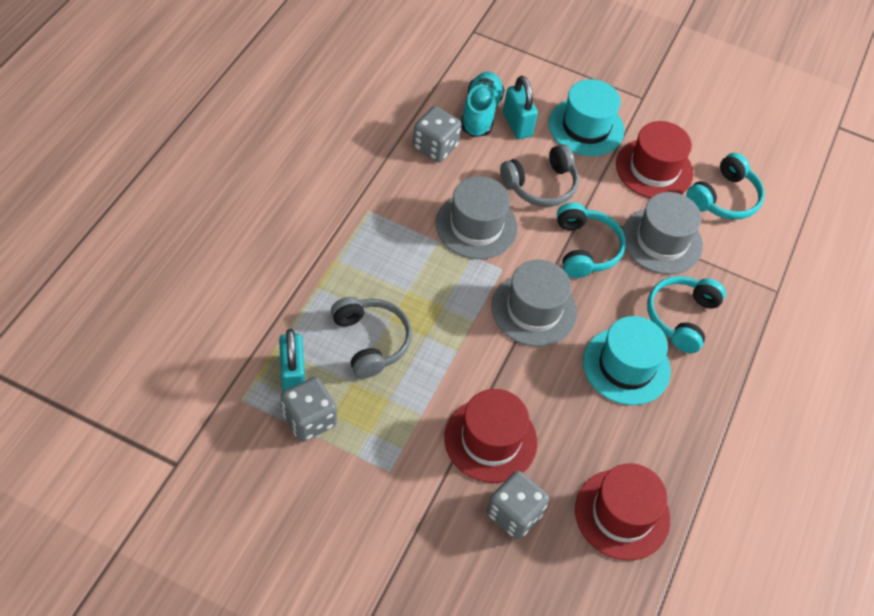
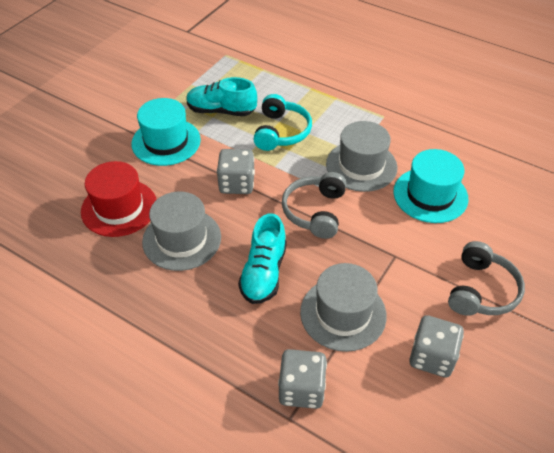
red hat: 3 -> 1
turquoise headphones: 3 -> 1
turquoise padlock: 2 -> 0
turquoise shoe: 1 -> 2

